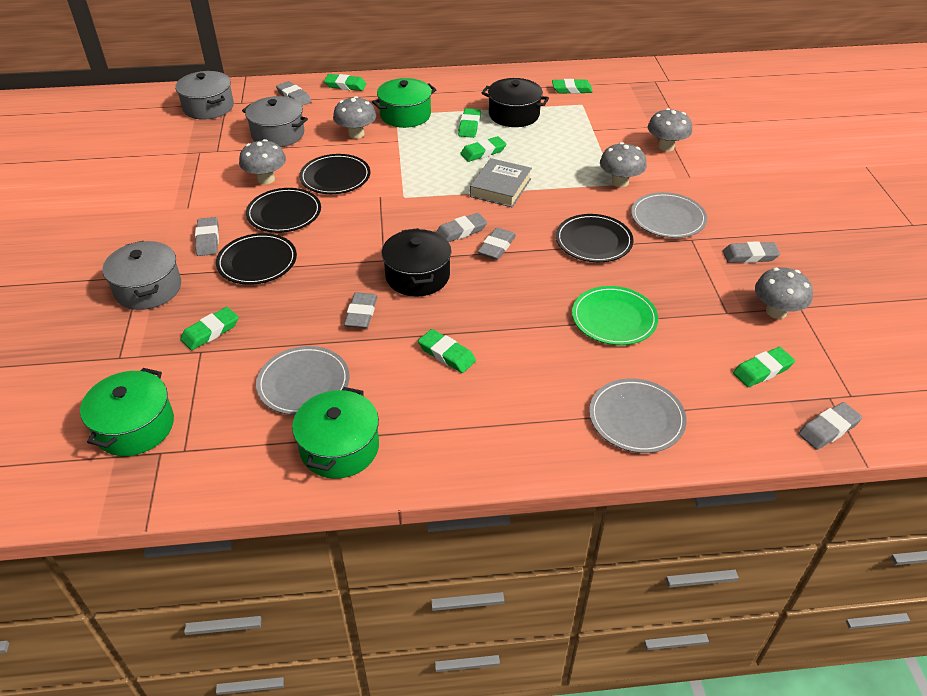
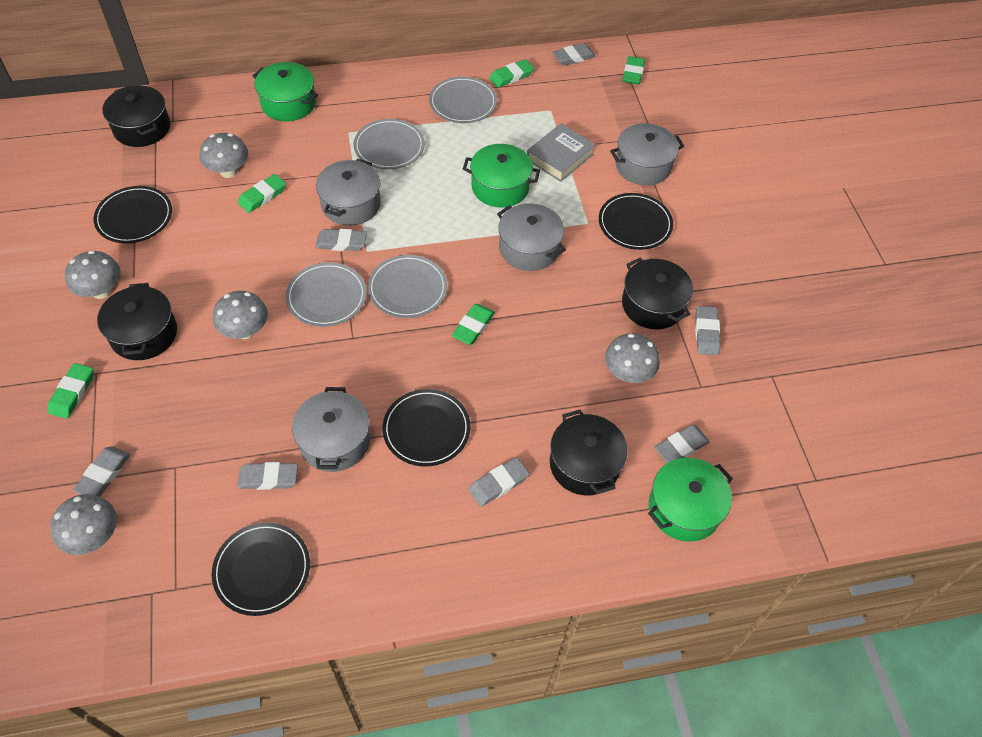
black pot: 2 -> 4
green eraser: 7 -> 5
green plate: 1 -> 0
grey plate: 3 -> 4
grey pot: 3 -> 4

